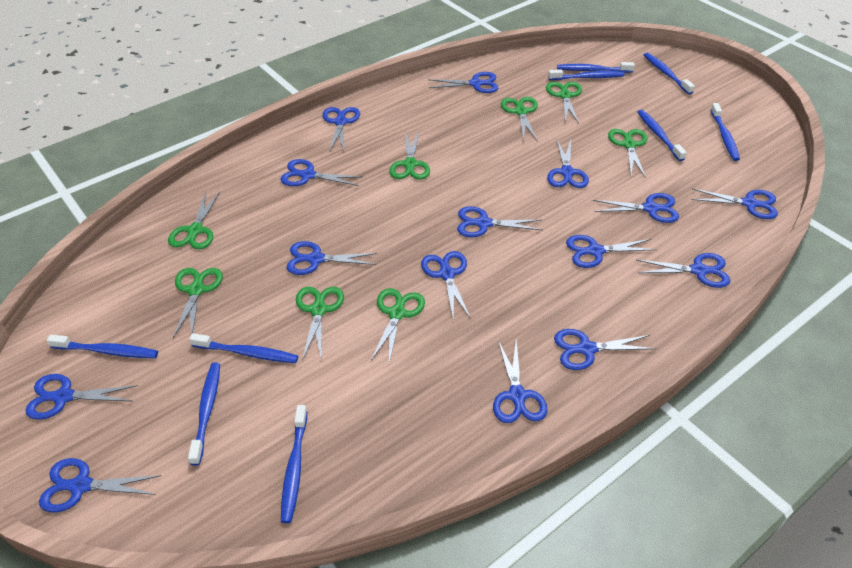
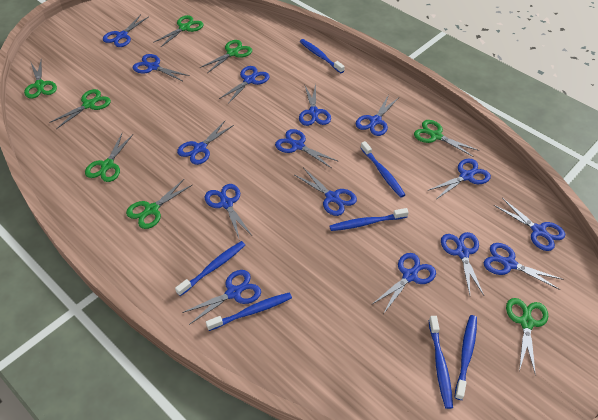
blue toothbrush: 9 -> 7

